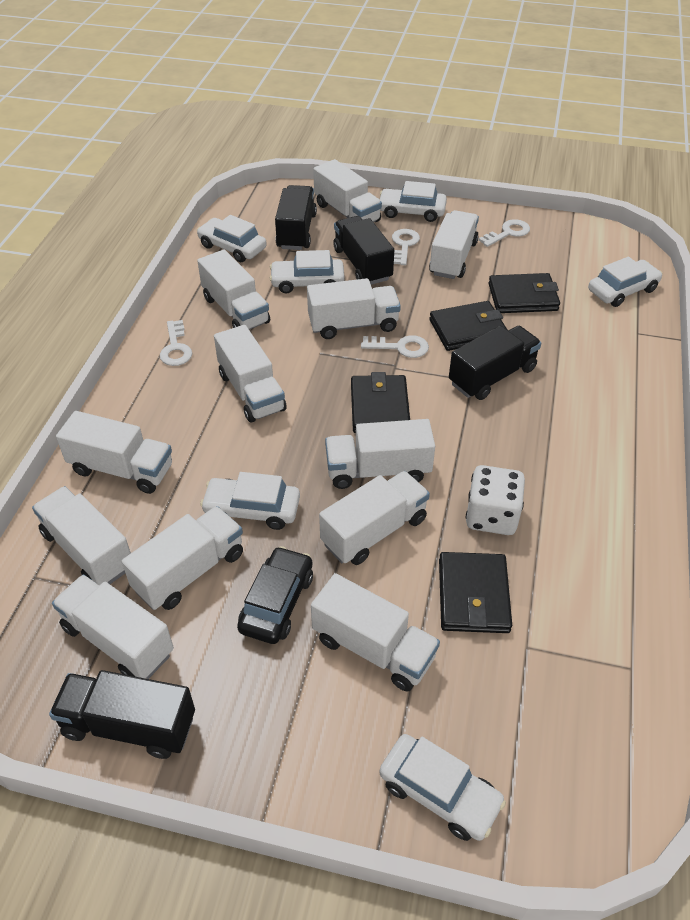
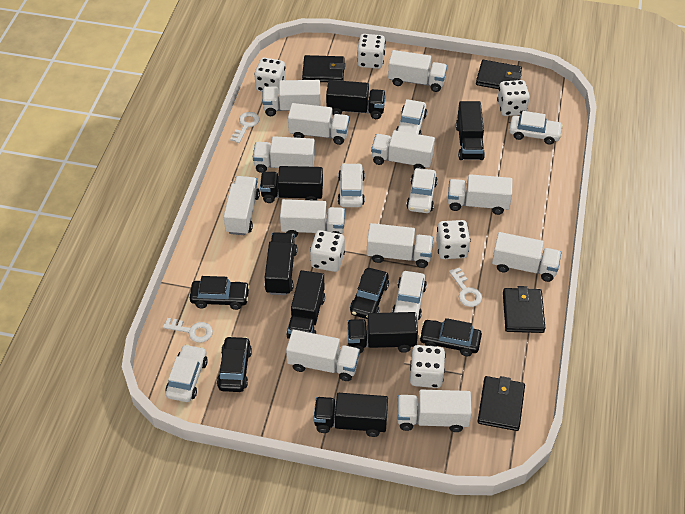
black car: 1 -> 4
black truck: 4 -> 7
white dice: 1 -> 6
white key: 4 -> 3

